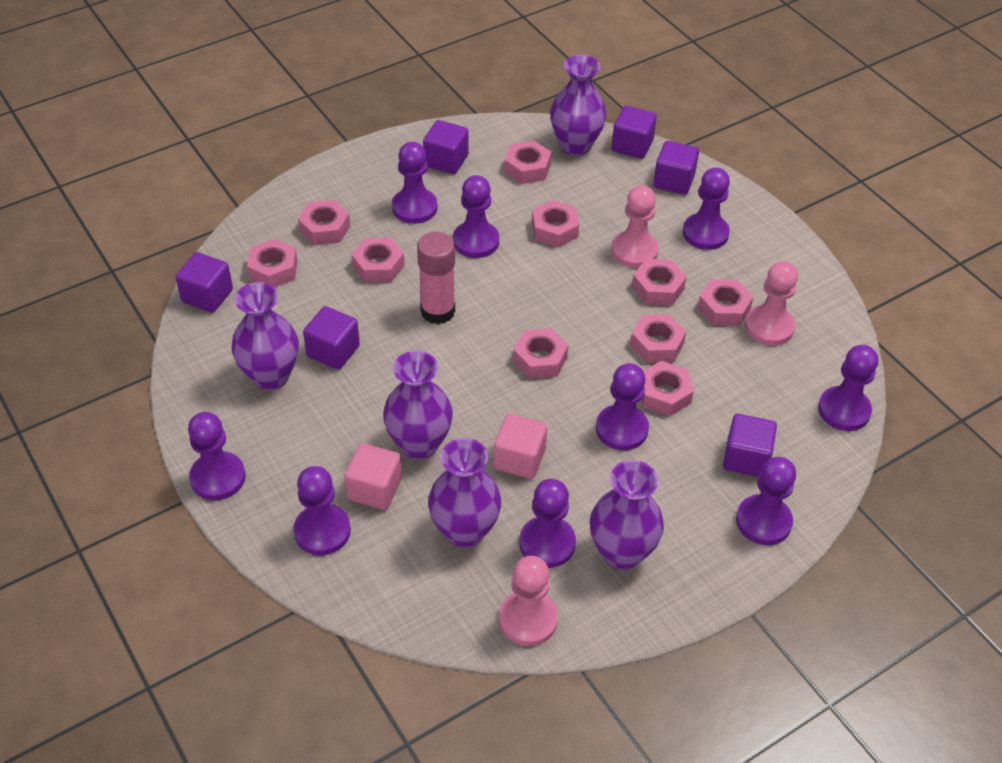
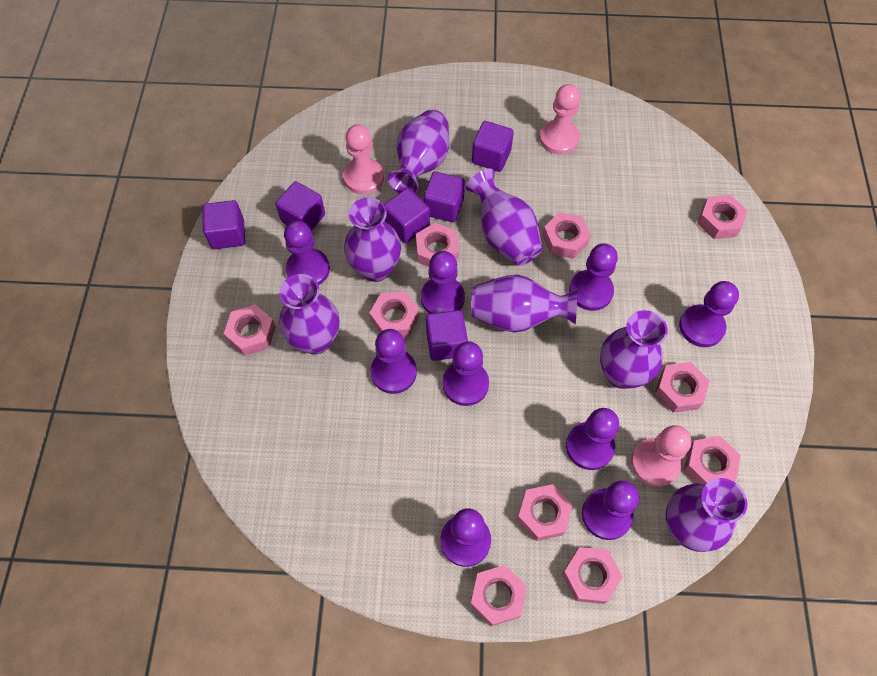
pink cube: 2 -> 0
pink glue stick: 1 -> 0
purple vase: 5 -> 7

